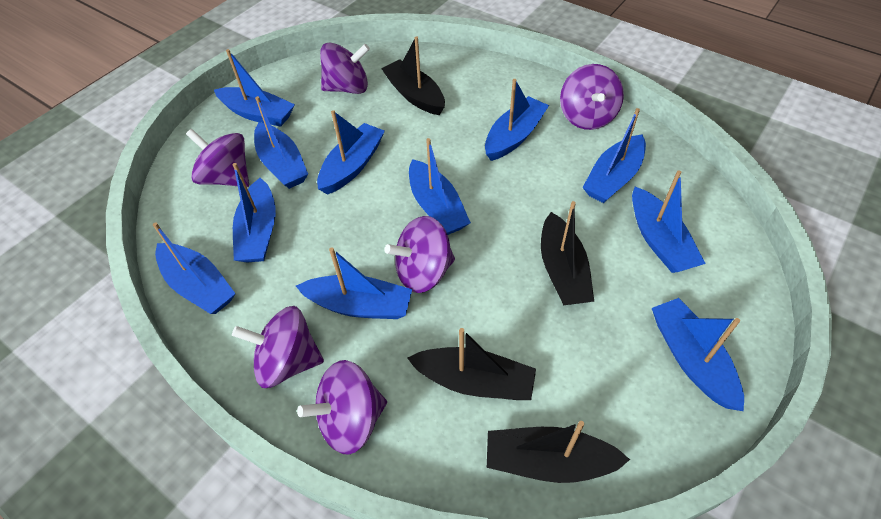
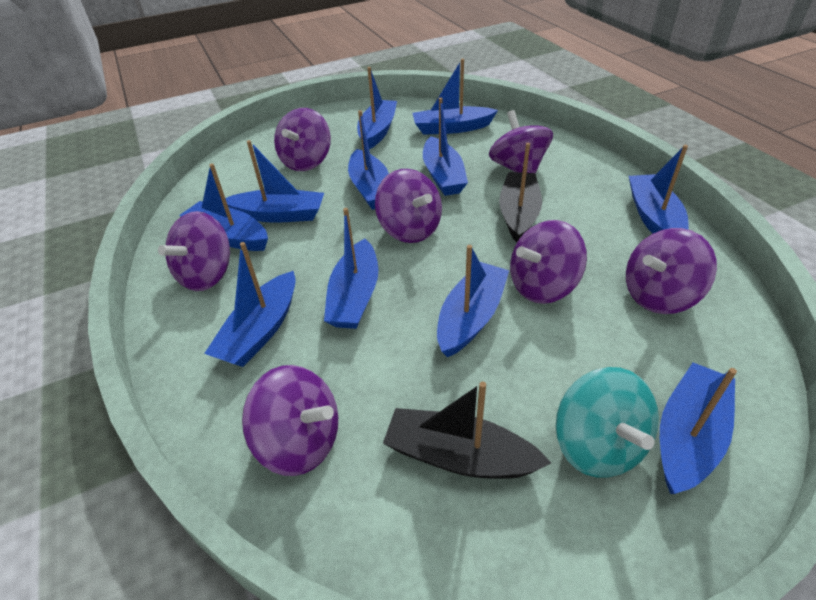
black boat: 4 -> 2
purple spinning top: 6 -> 7
turquoise spinning top: 0 -> 1

